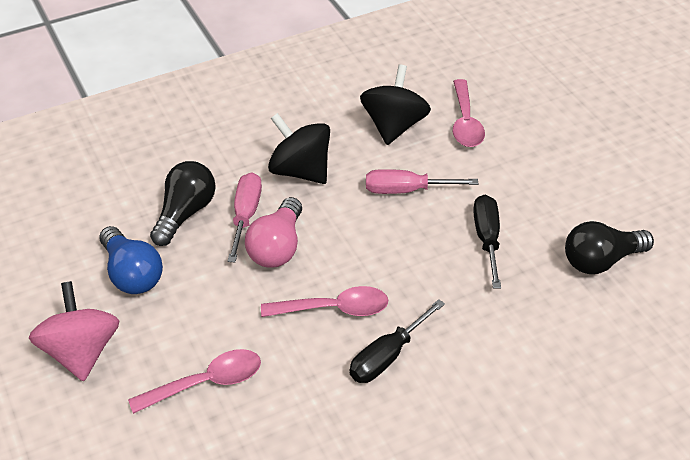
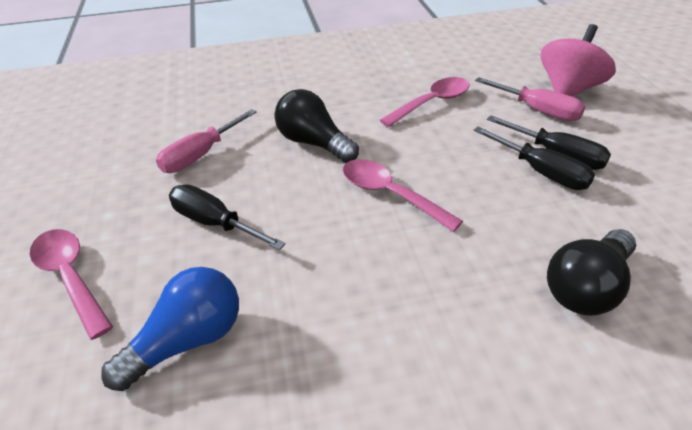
black screwdriver: 2 -> 3
black spinning top: 2 -> 0
pink light bulb: 1 -> 0

